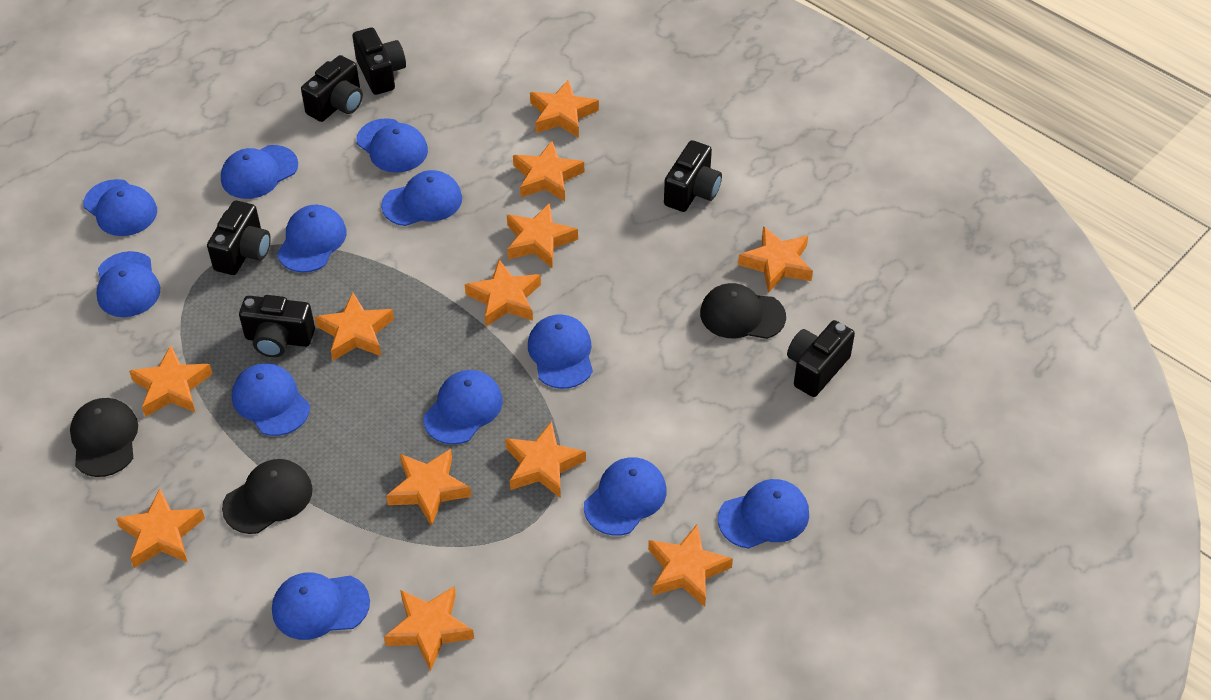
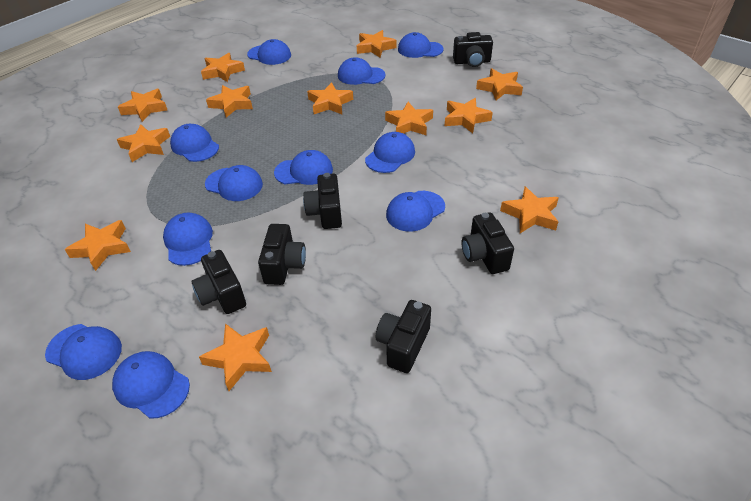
black cap: 3 -> 0
blue cap: 12 -> 11

